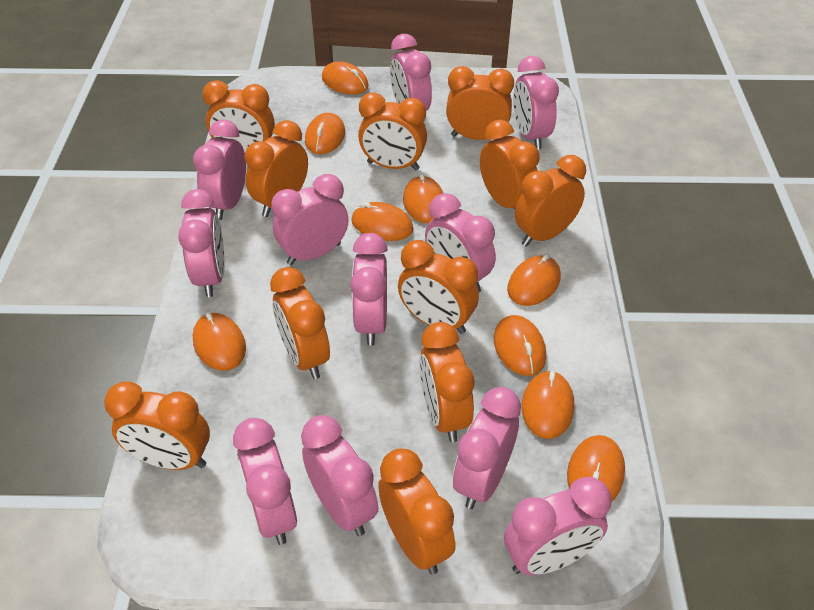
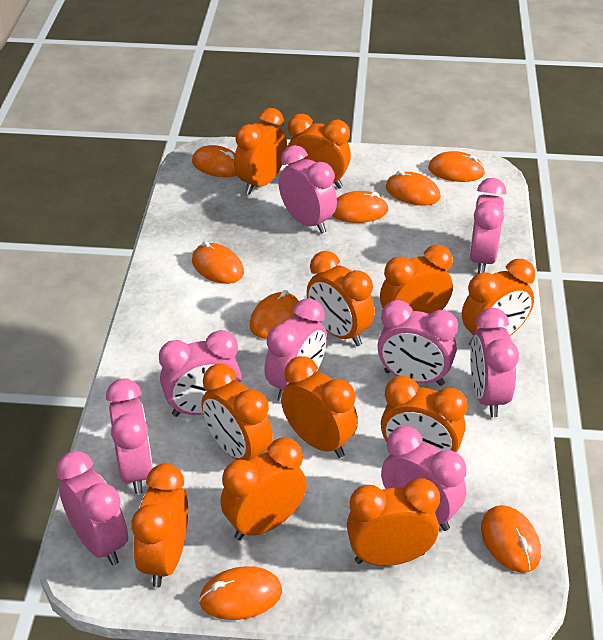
orange mouse: 9 -> 8
pink clock: 11 -> 9

